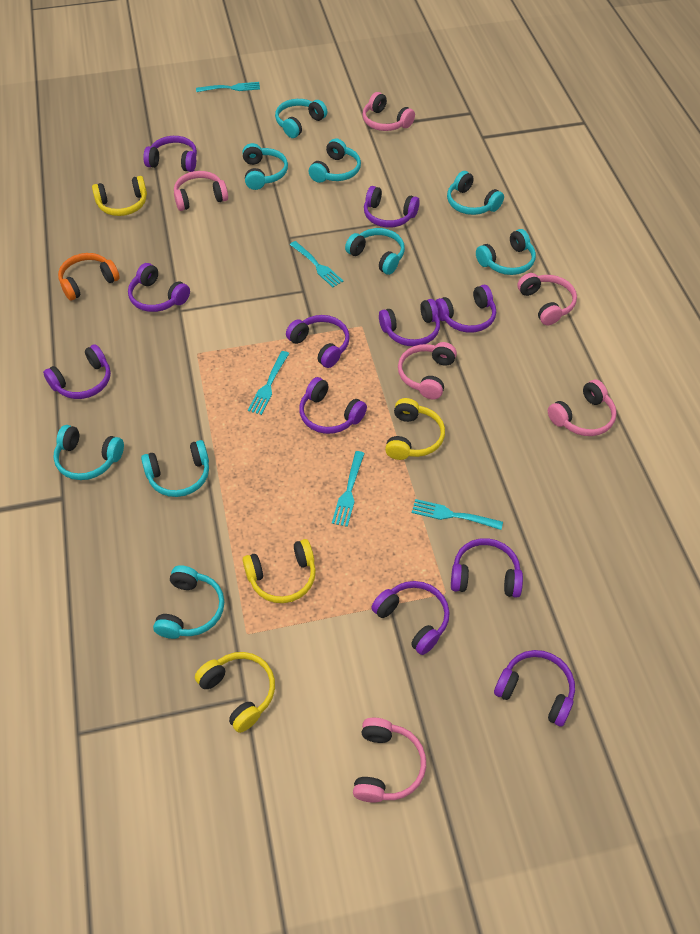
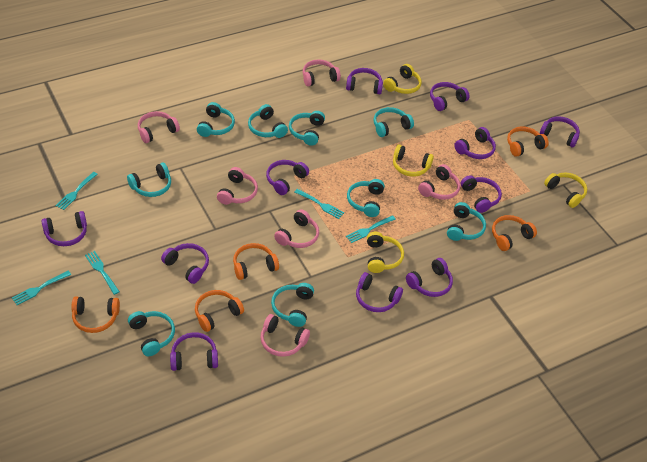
orange headphones: 1 -> 5

